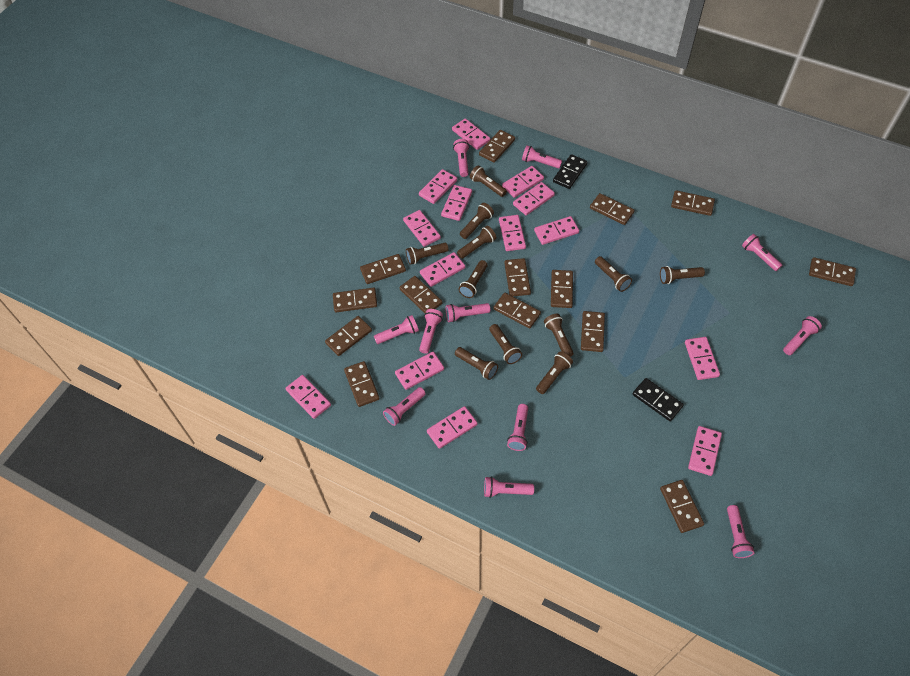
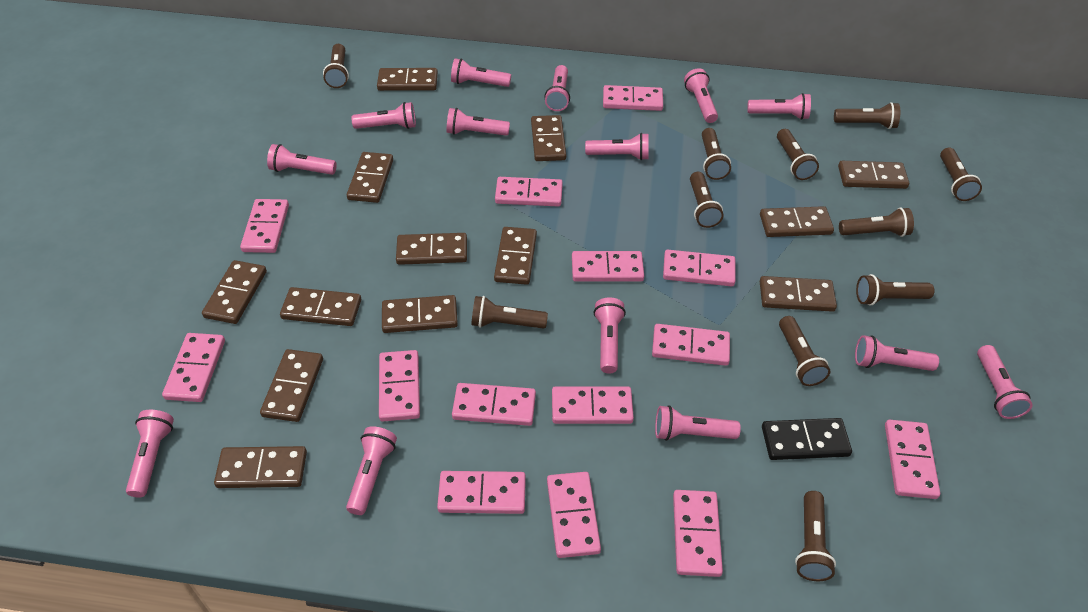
black domino: 2 -> 1
brown domino: 14 -> 13
pink flashlight: 11 -> 14

